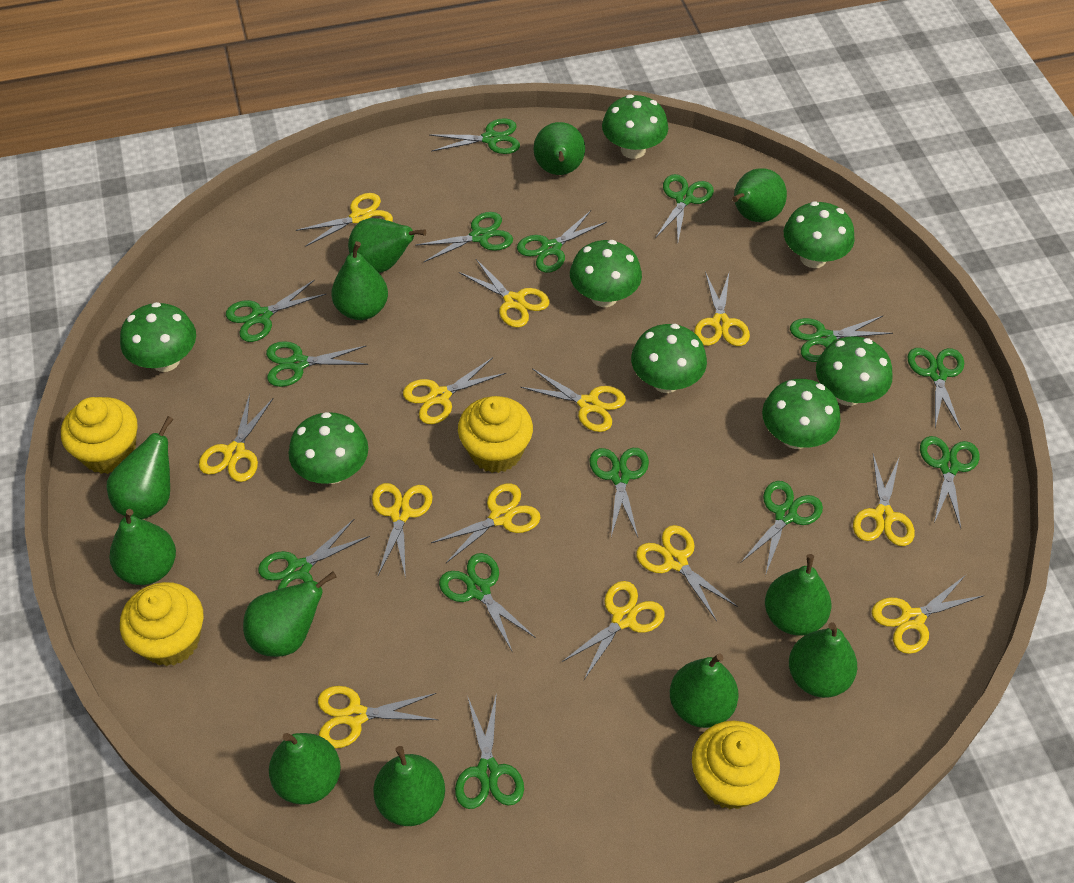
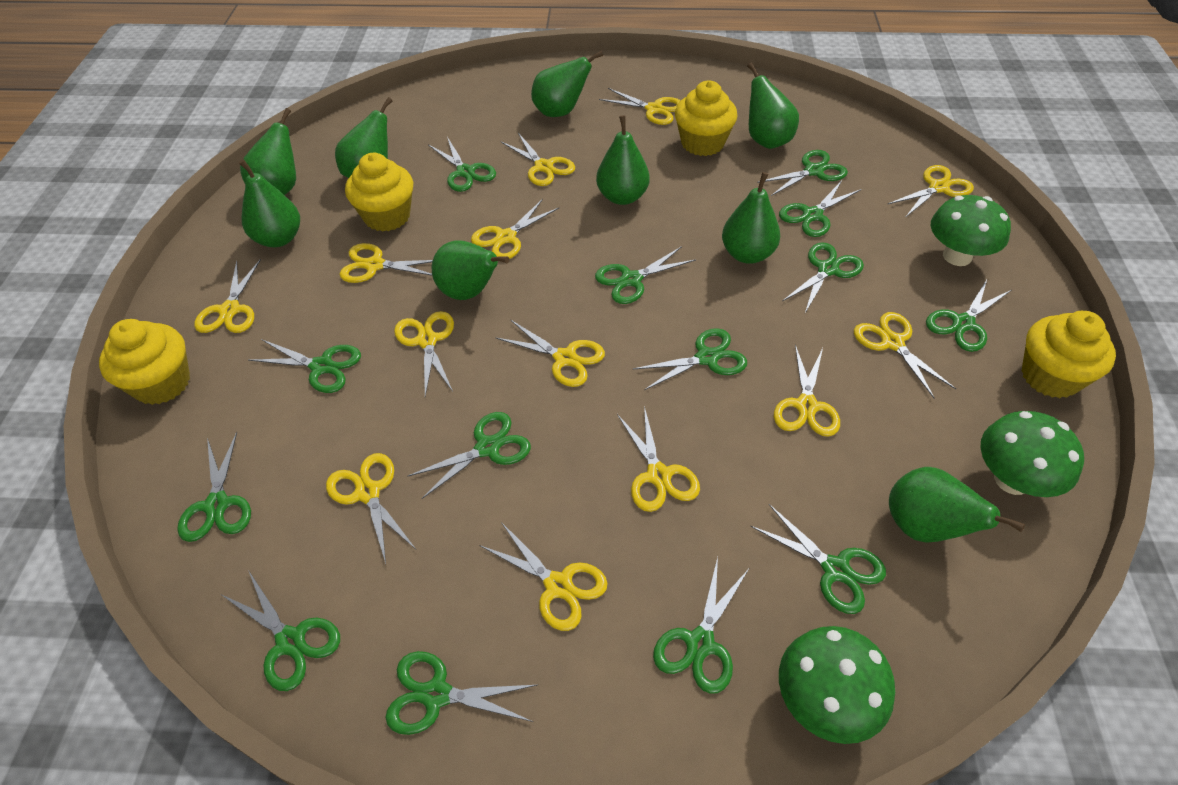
green mushroom: 8 -> 3
green pear: 12 -> 9

